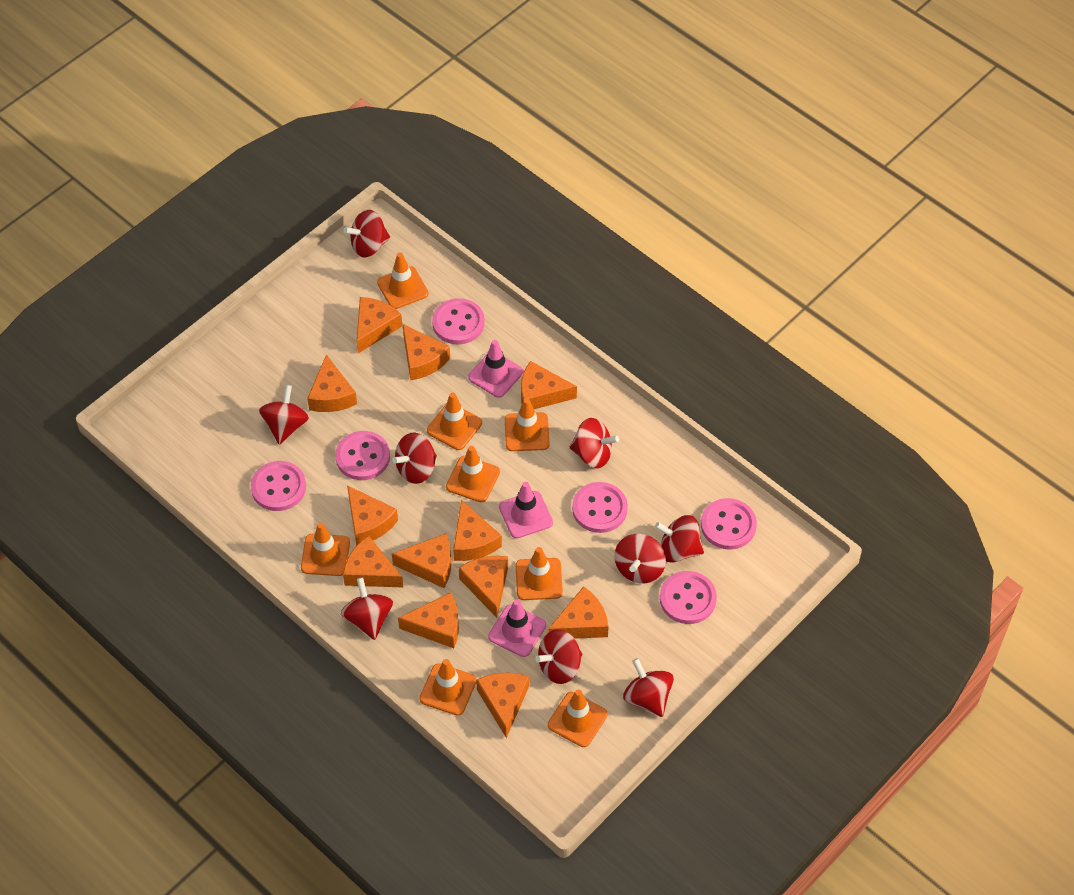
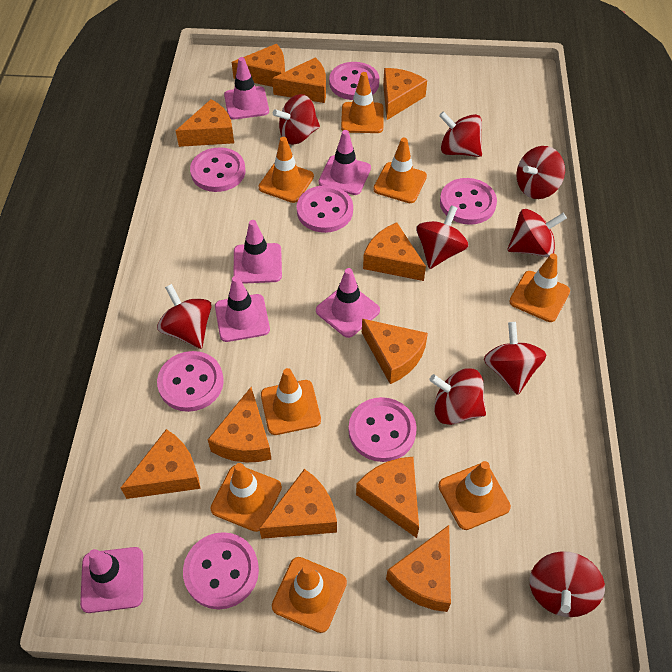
orange cheese: 12 -> 11
pink button: 6 -> 7
pink traffic cone: 3 -> 6

